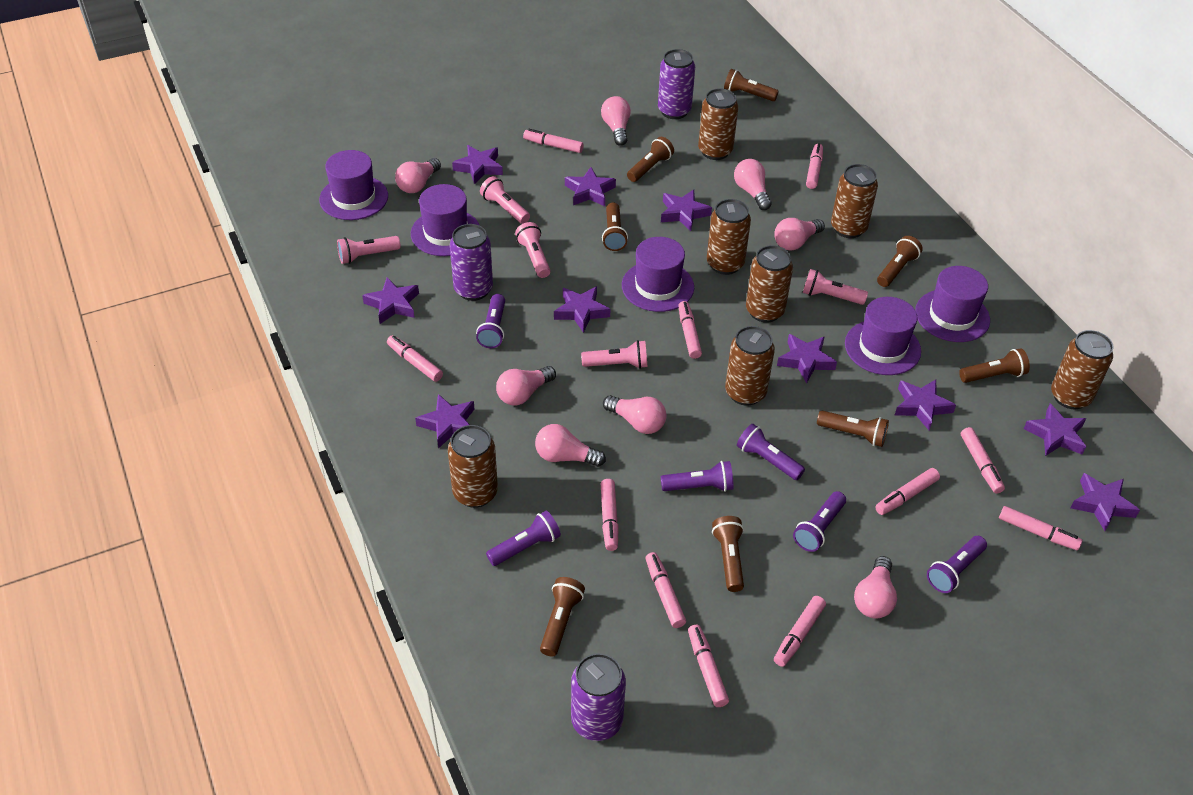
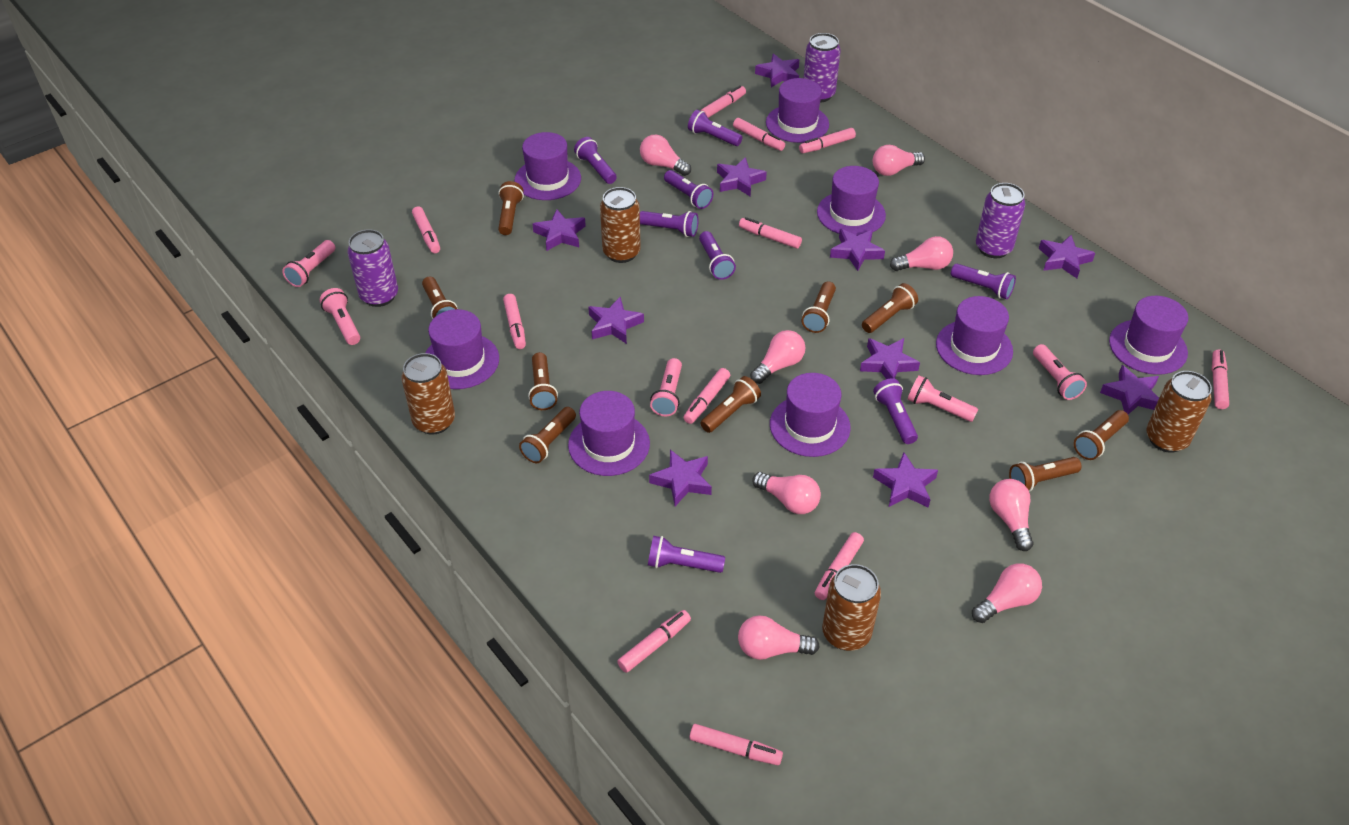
brown can: 7 -> 4
brown flashlight: 8 -> 9
purple flashlight: 6 -> 8
purple hat: 5 -> 8

